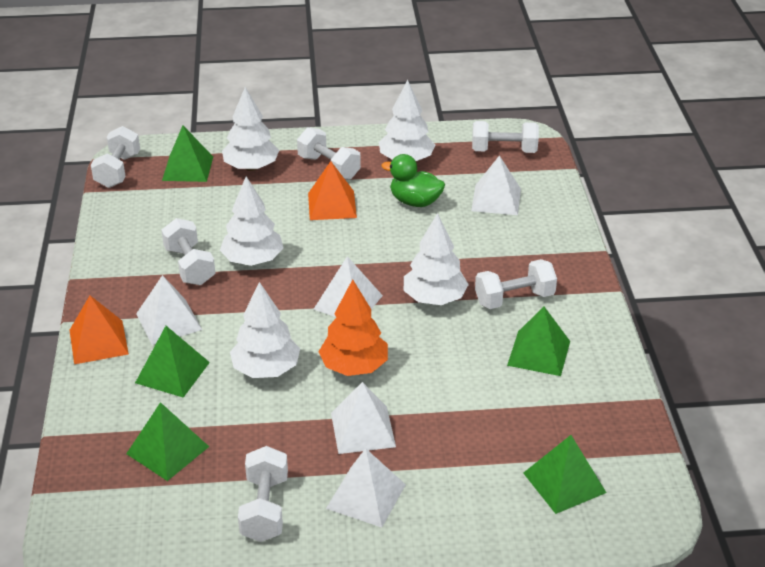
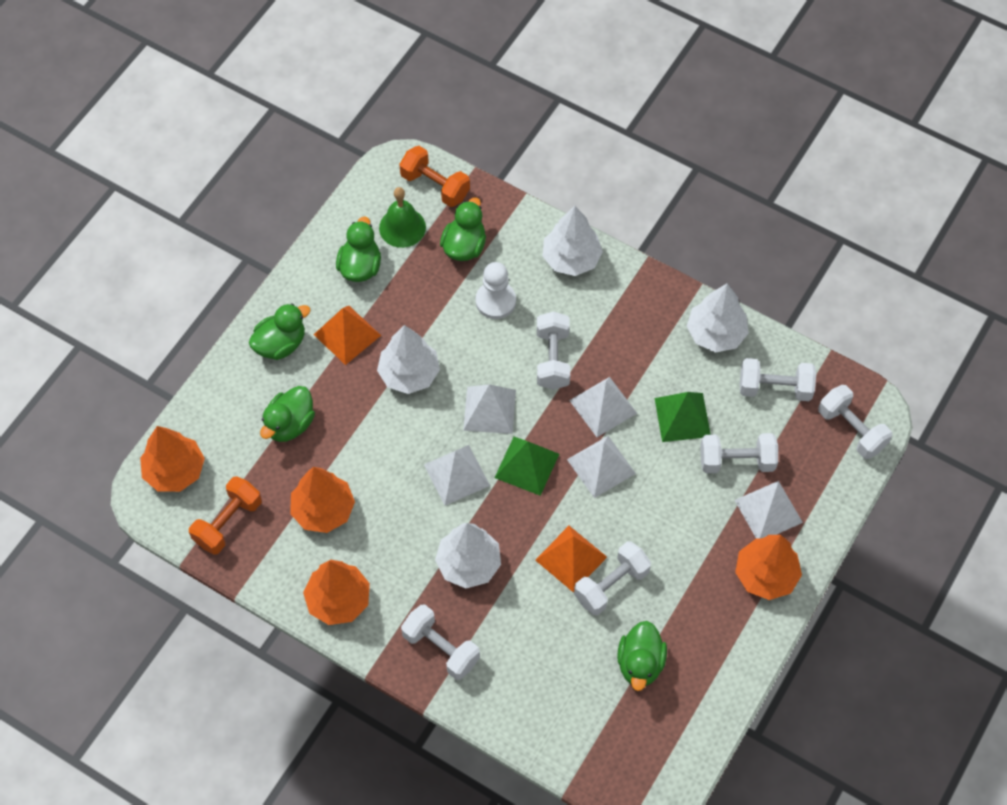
green bell: 0 -> 1
green duck: 1 -> 5
green pyramid: 5 -> 2
orange dumbbell: 0 -> 2
orange tree: 1 -> 4
white pawn: 0 -> 1
white tree: 5 -> 4

